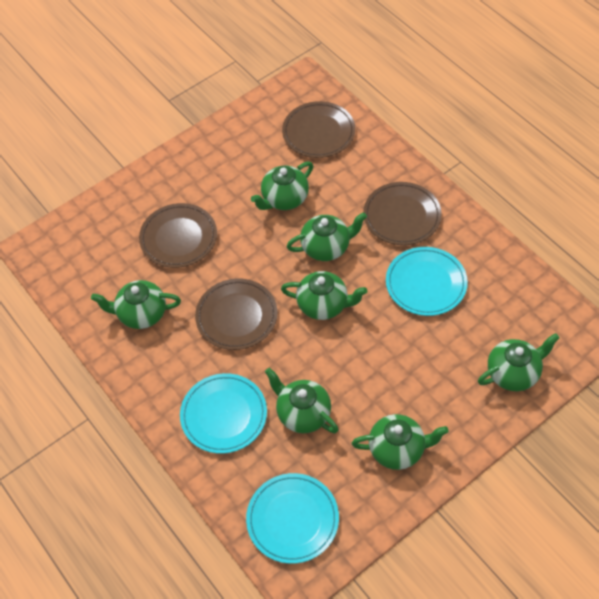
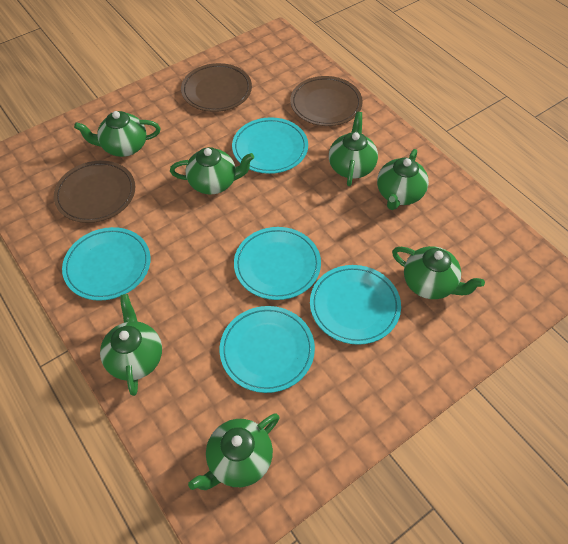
brown plate: 4 -> 3
turquoise plate: 3 -> 5

